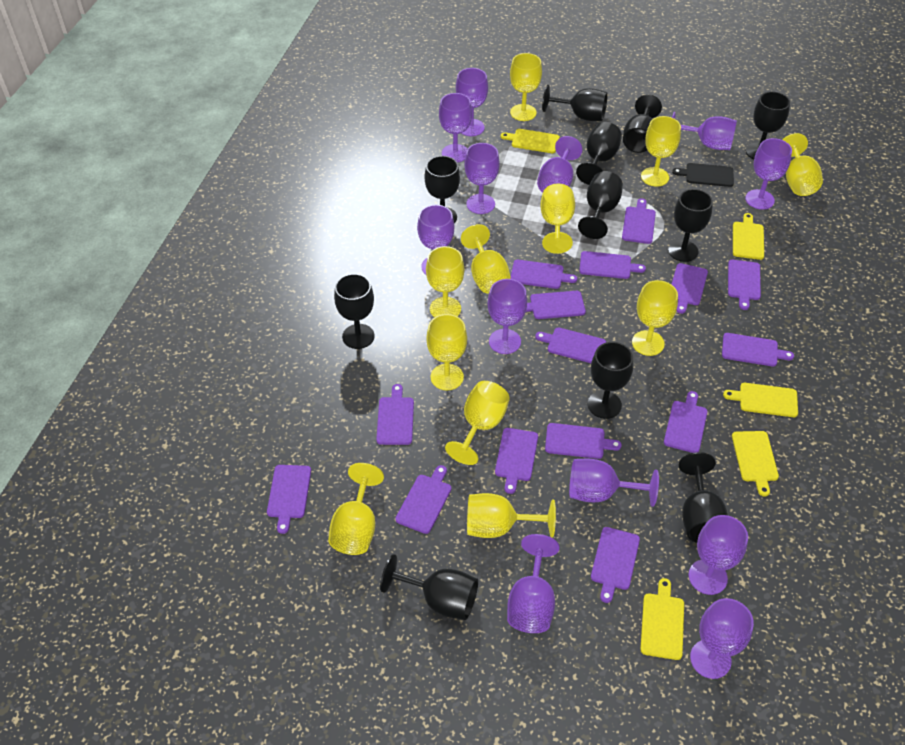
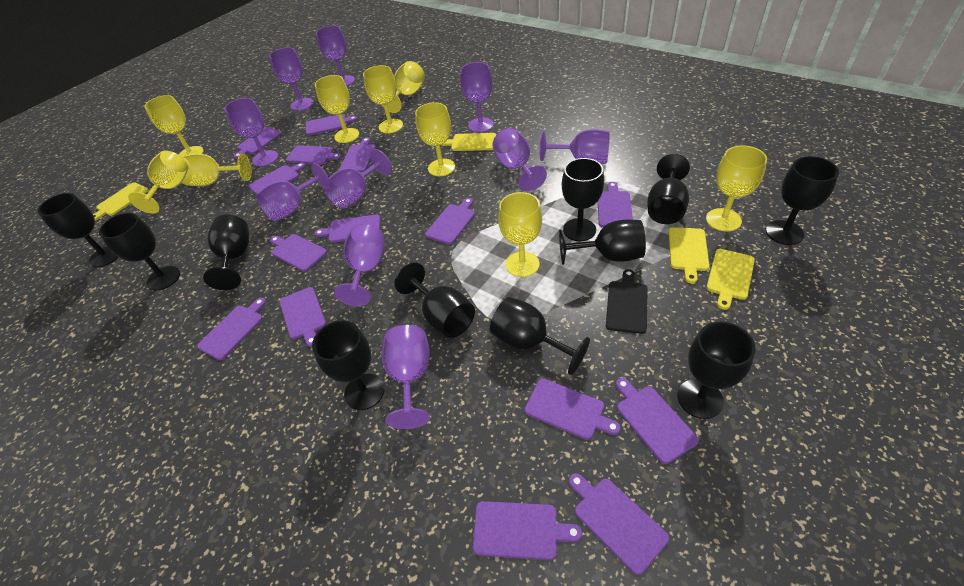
purple goblet: 12 -> 10
yellow cutting board: 5 -> 4
yellow goblet: 11 -> 9

